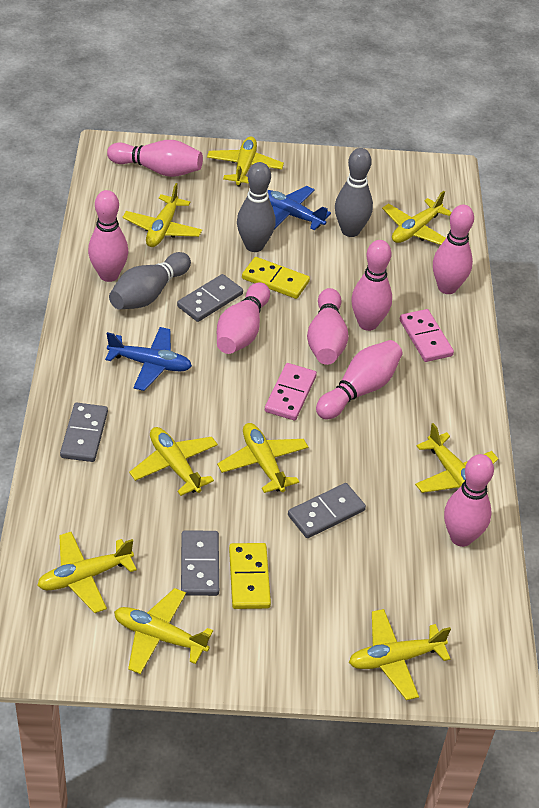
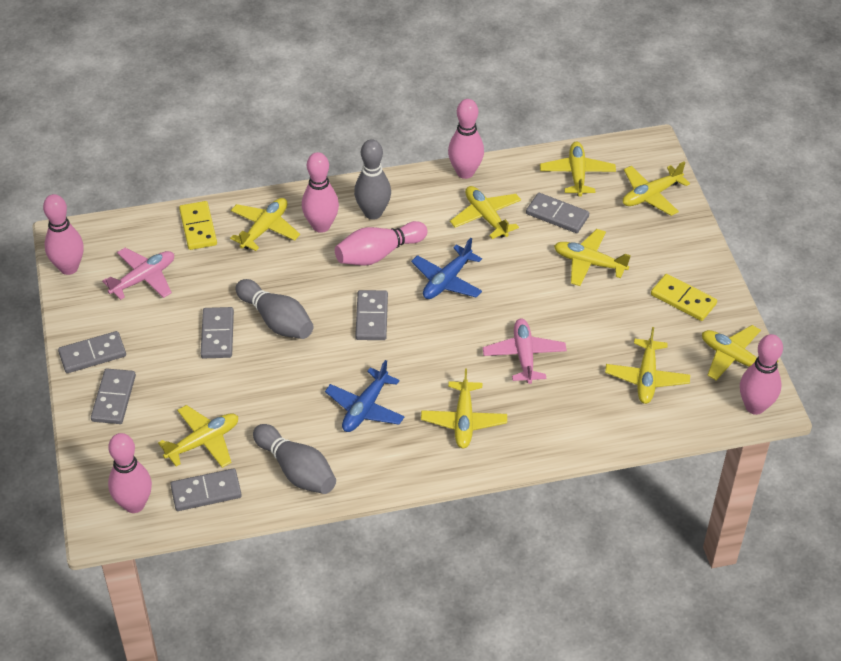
grey domino: 4 -> 6
pink bowling pin: 8 -> 6
pink domino: 2 -> 0
pink plane: 0 -> 2

